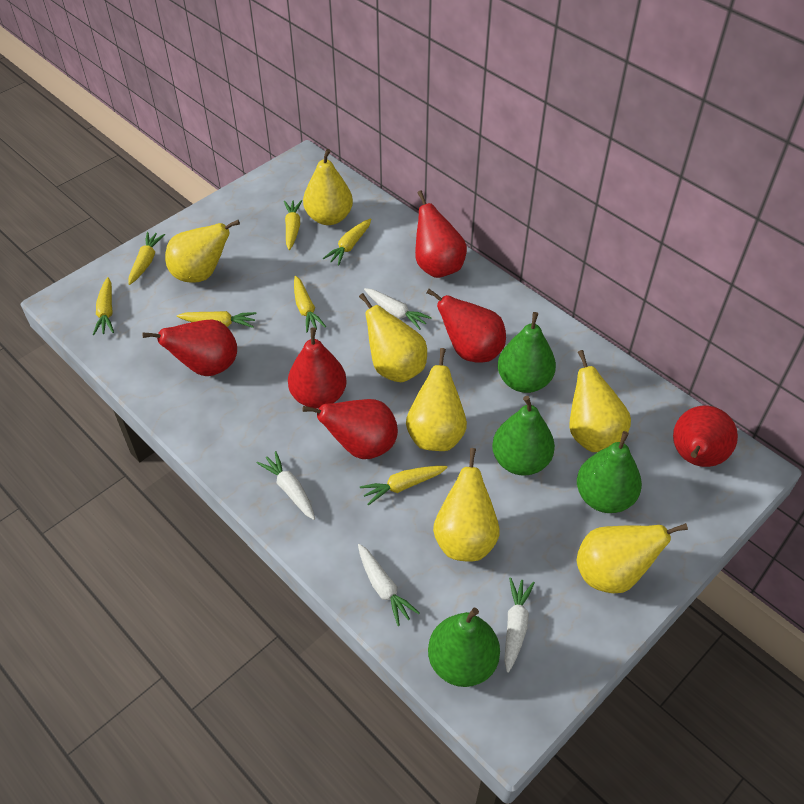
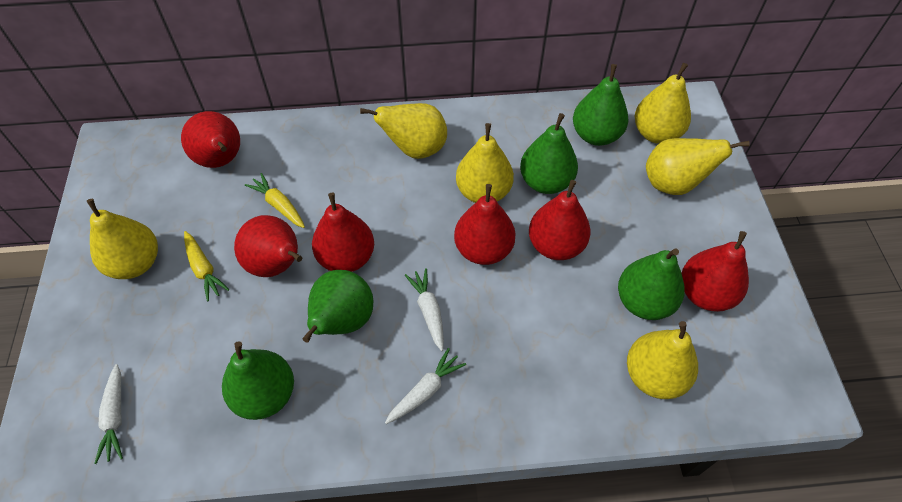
green pear: 4 -> 5
white carrot: 4 -> 3
yellow carrot: 7 -> 2
yellow pear: 7 -> 6

